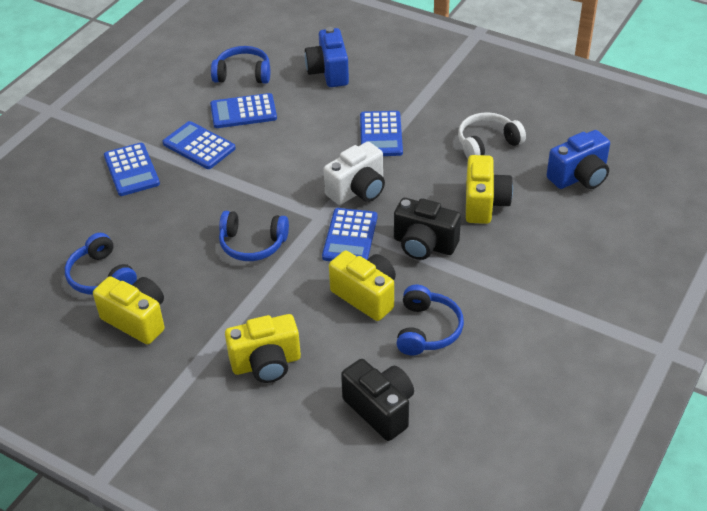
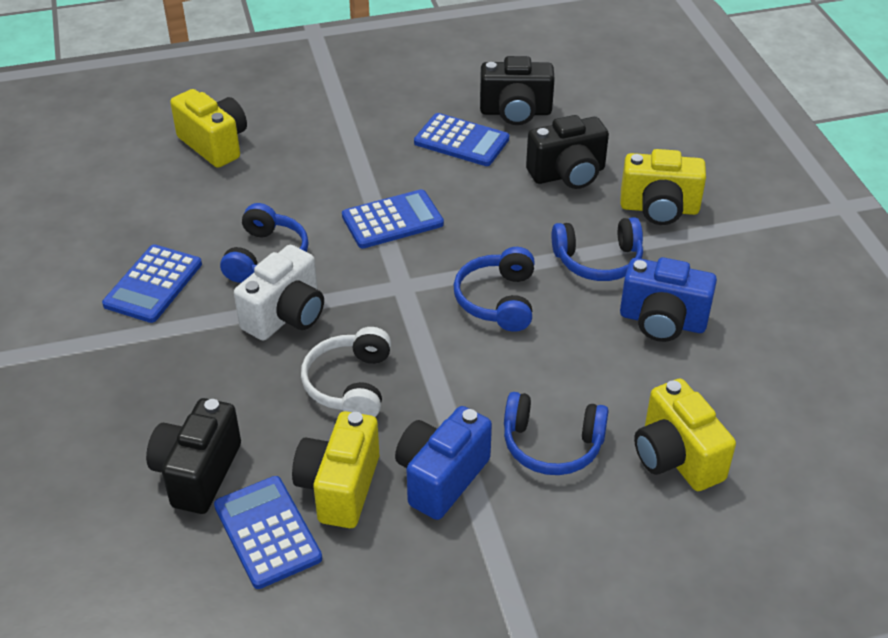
black camera: 2 -> 3
blue calculator: 5 -> 4

